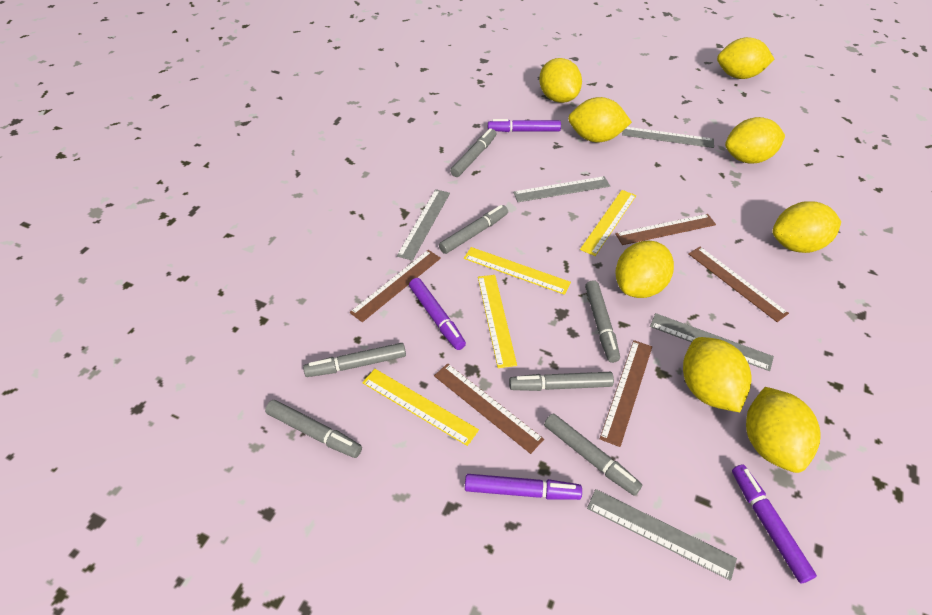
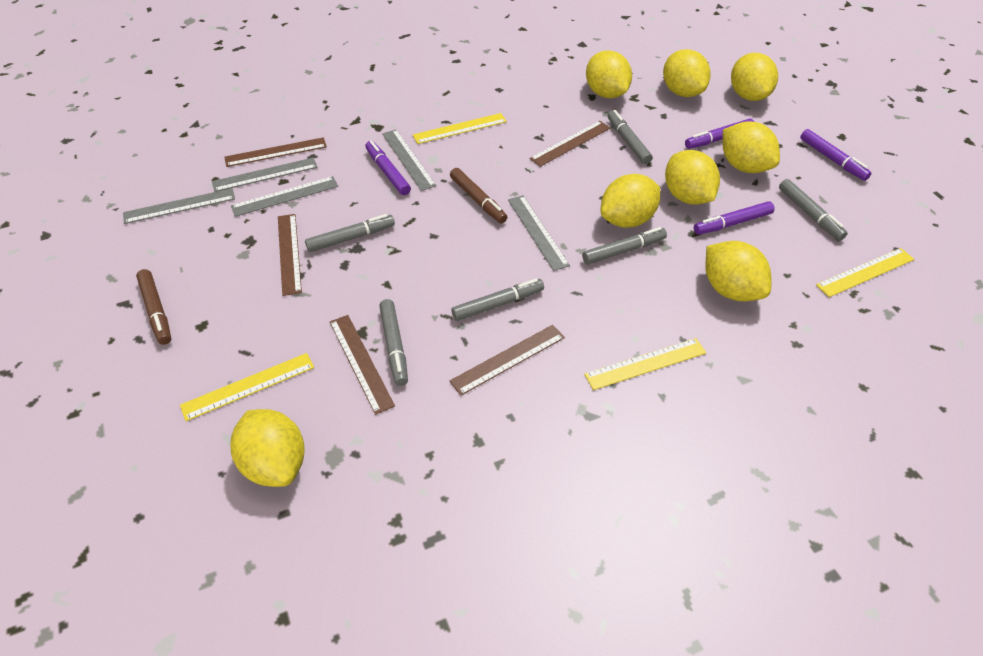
brown marker: 0 -> 2
grey marker: 7 -> 6

